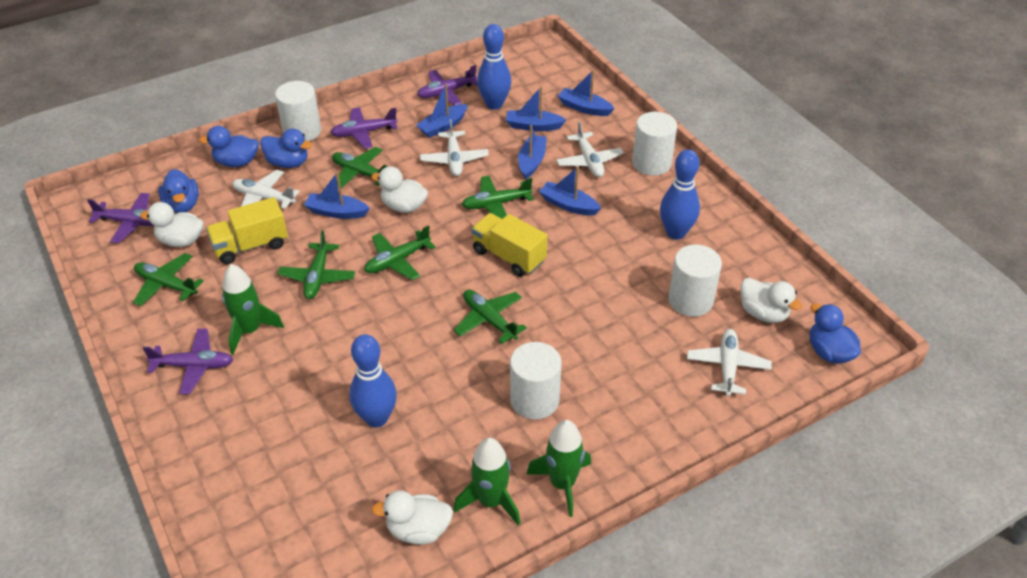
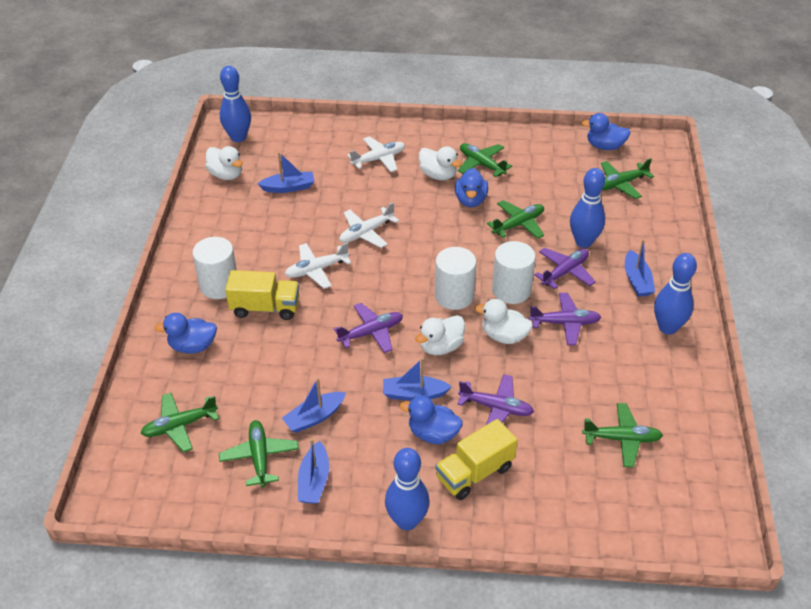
blue boat: 6 -> 5
blue bowling pin: 3 -> 4
green rocket: 3 -> 0
white cylinder: 4 -> 3
white plane: 4 -> 3

